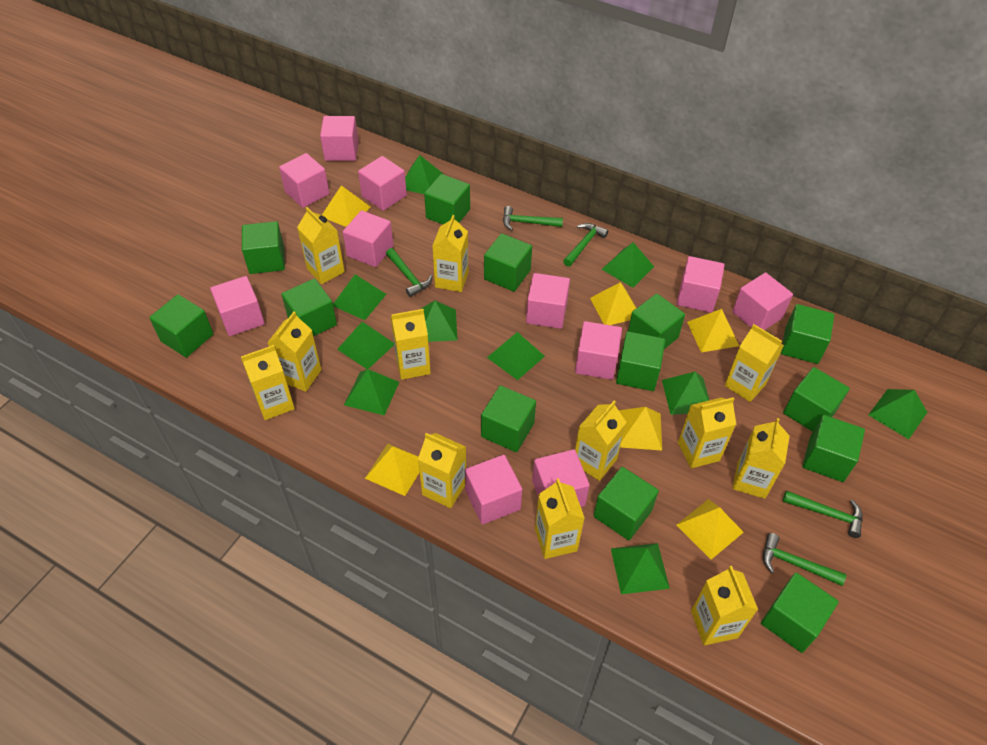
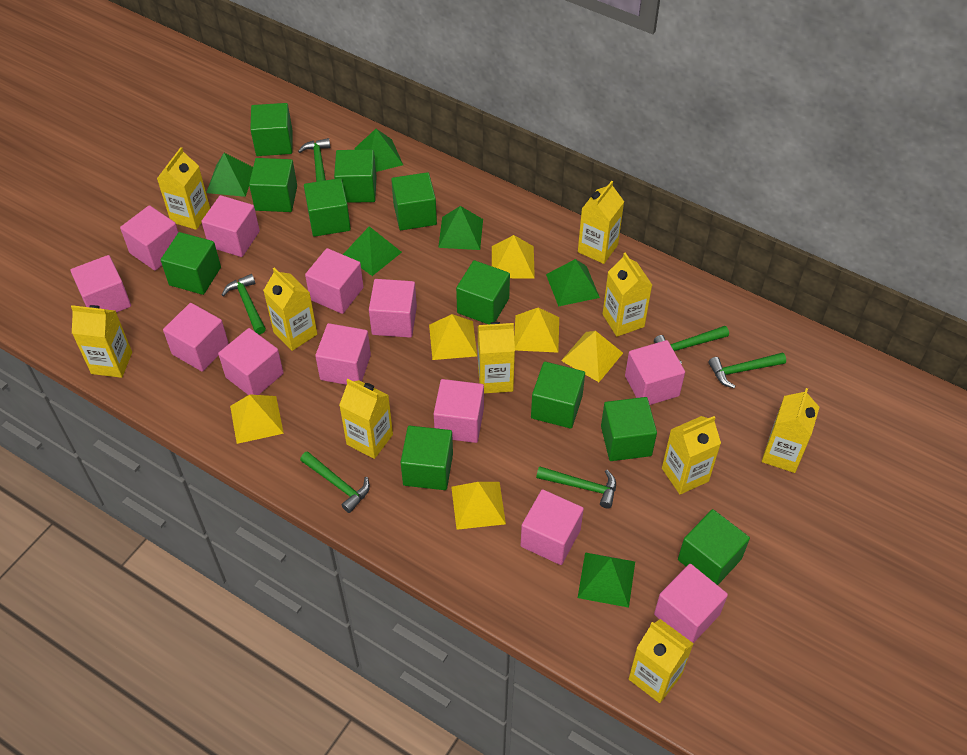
green cube: 13 -> 11
green hammer: 5 -> 6
green pyramid: 10 -> 6
pink cube: 11 -> 12
yellow carton: 12 -> 10

